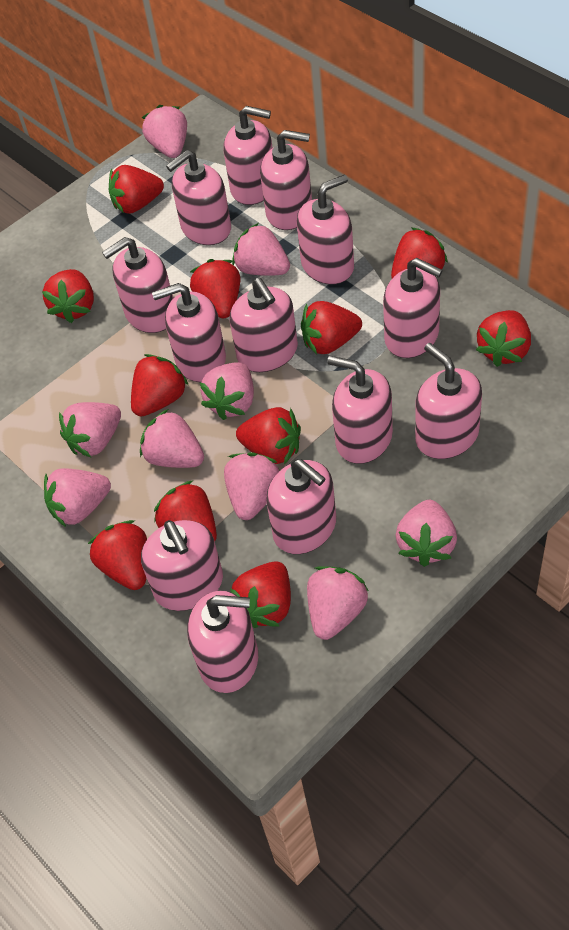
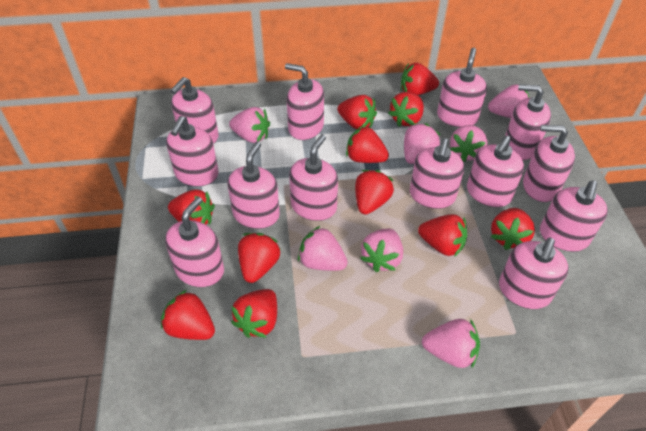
pink strawberry: 9 -> 7

